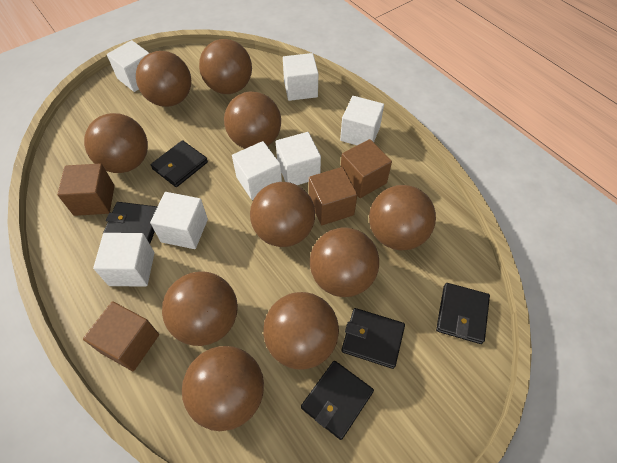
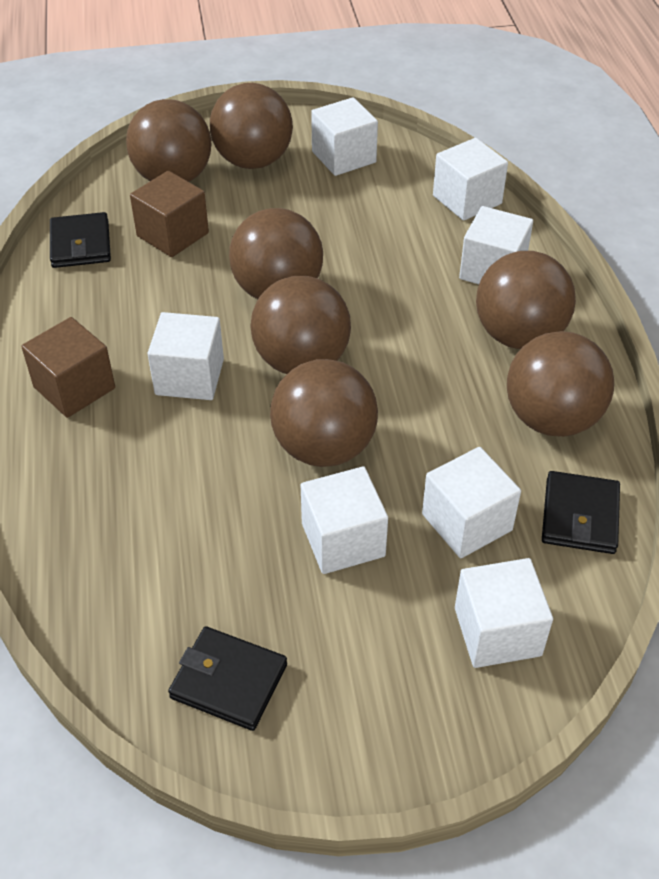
black wallet: 5 -> 3
brown ball: 10 -> 7
brown cube: 4 -> 2

